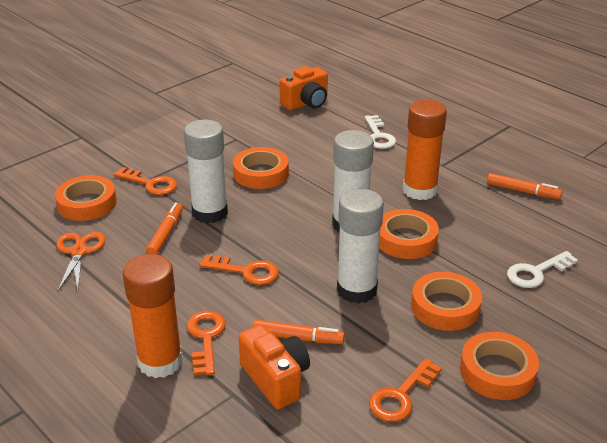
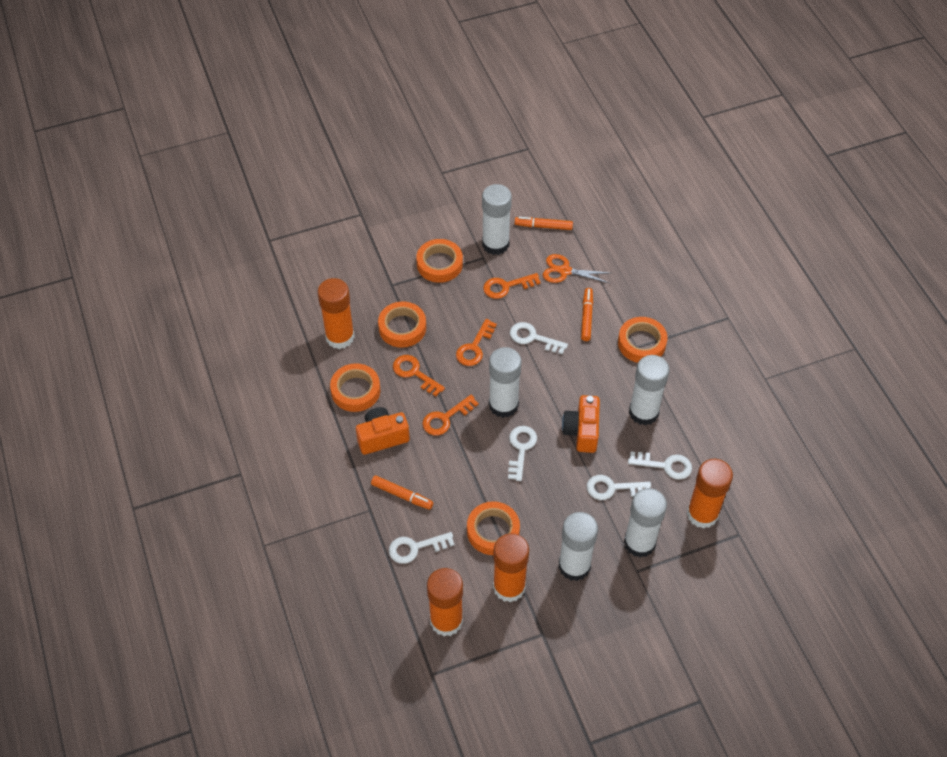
orange glue stick: 2 -> 4
white glue stick: 3 -> 5
white key: 2 -> 5

